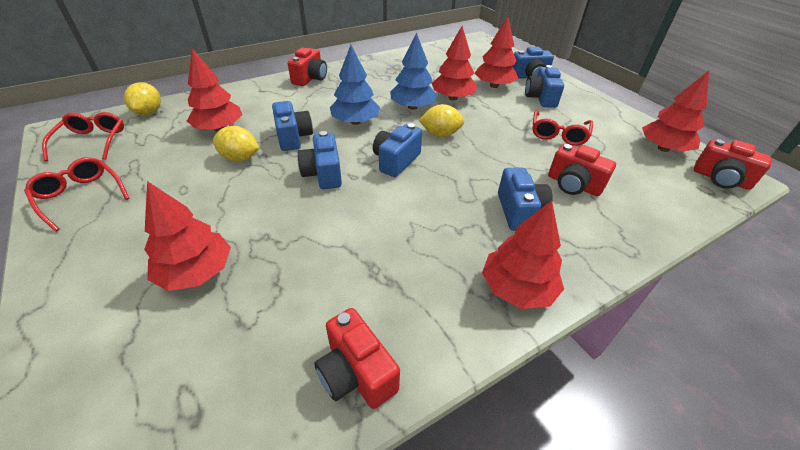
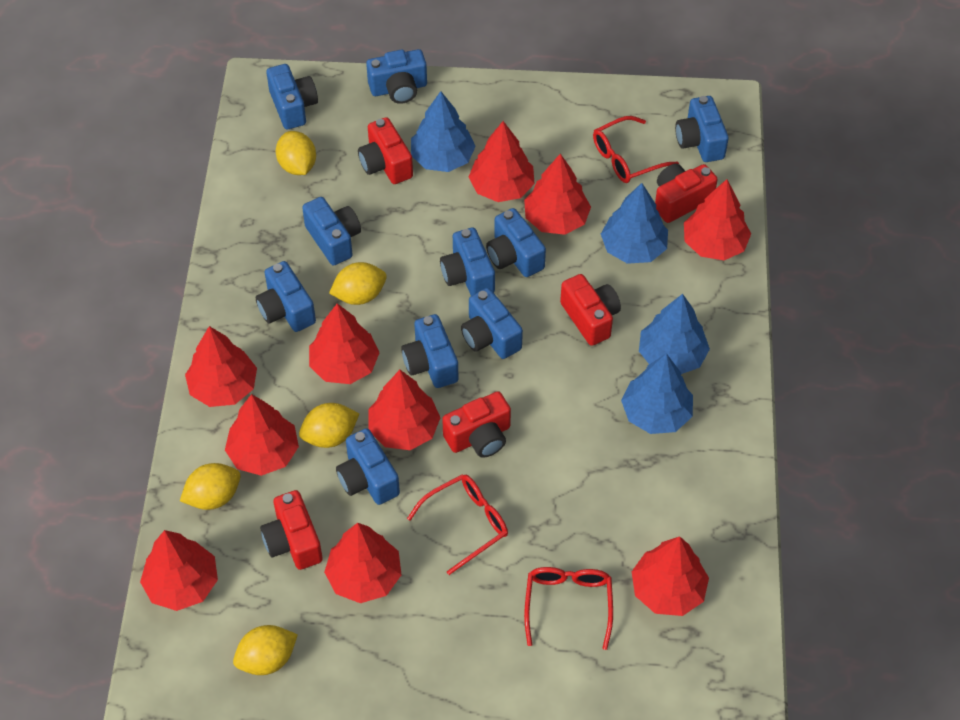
blue camera: 6 -> 10
blue tree: 2 -> 4
red camera: 4 -> 5
red tree: 6 -> 10
yellow lemon: 3 -> 5

